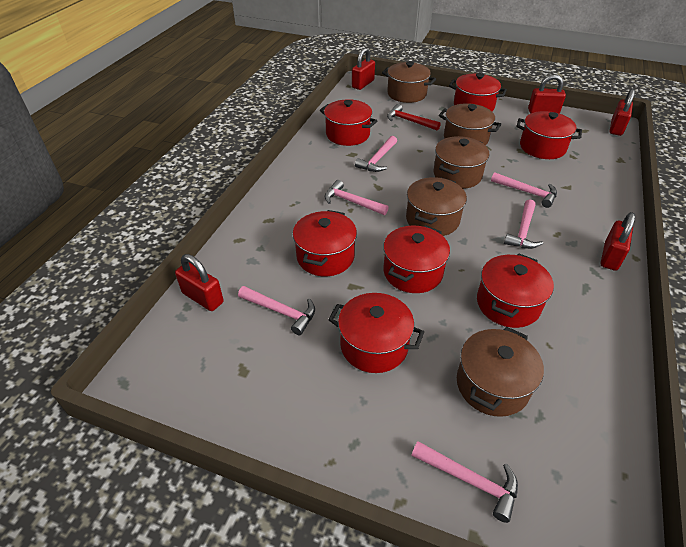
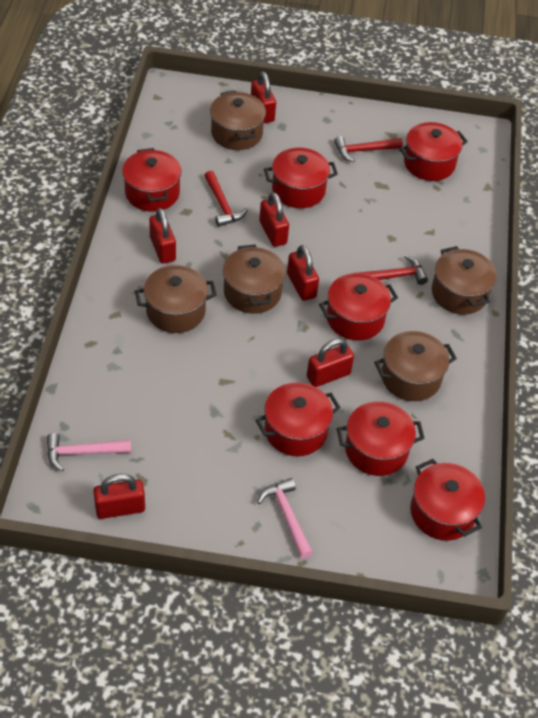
pink hammer: 6 -> 2
red hammer: 1 -> 3
red padlock: 5 -> 6

